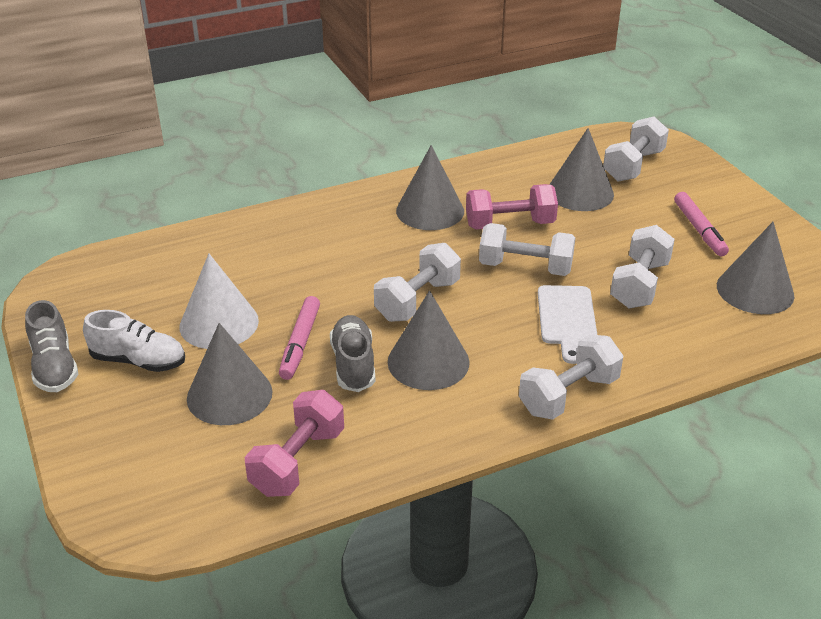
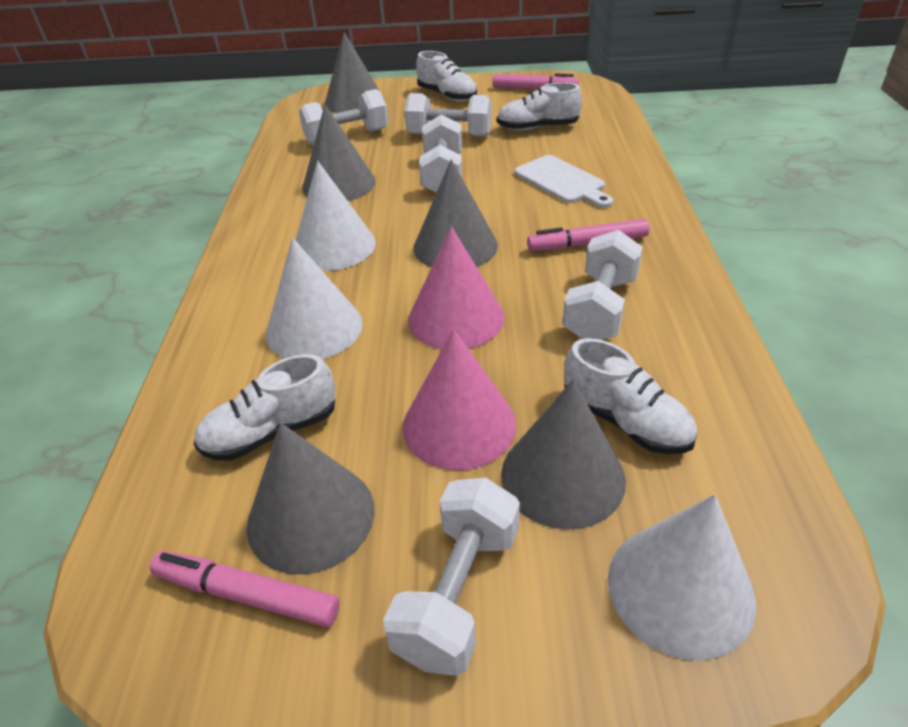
grey shoe: 2 -> 0
pink cone: 0 -> 2
pink dumbbell: 2 -> 0
pink marker: 2 -> 3
white cone: 1 -> 3
white shoe: 1 -> 4

